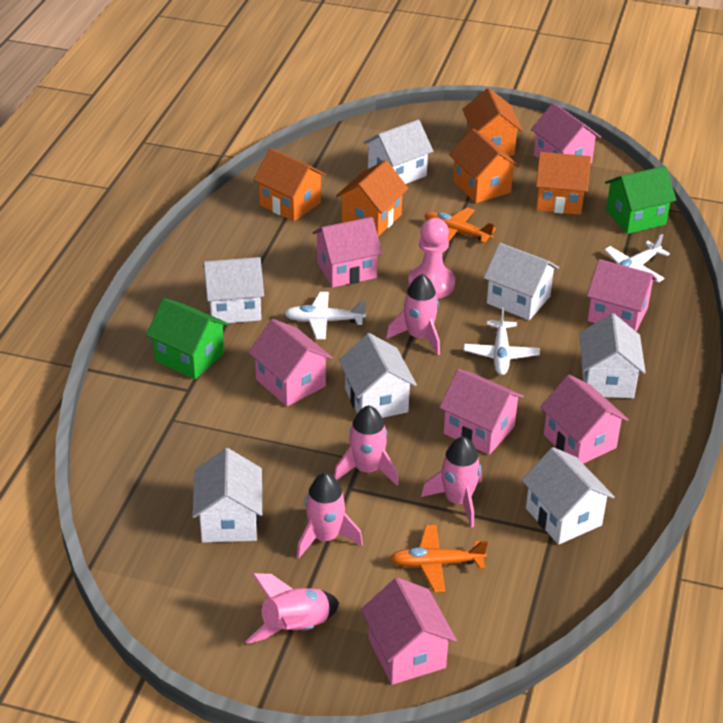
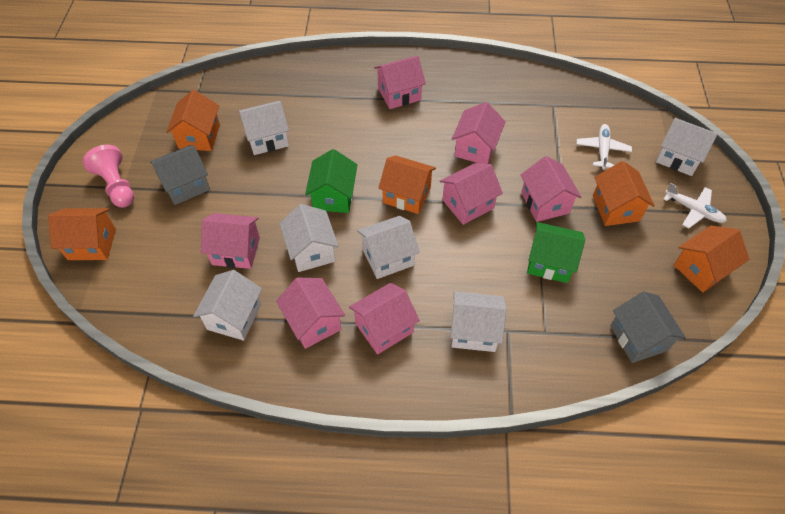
grey house: 0 -> 2
orange plane: 2 -> 0
pink rocket: 5 -> 0
white house: 7 -> 6
white plane: 3 -> 2

